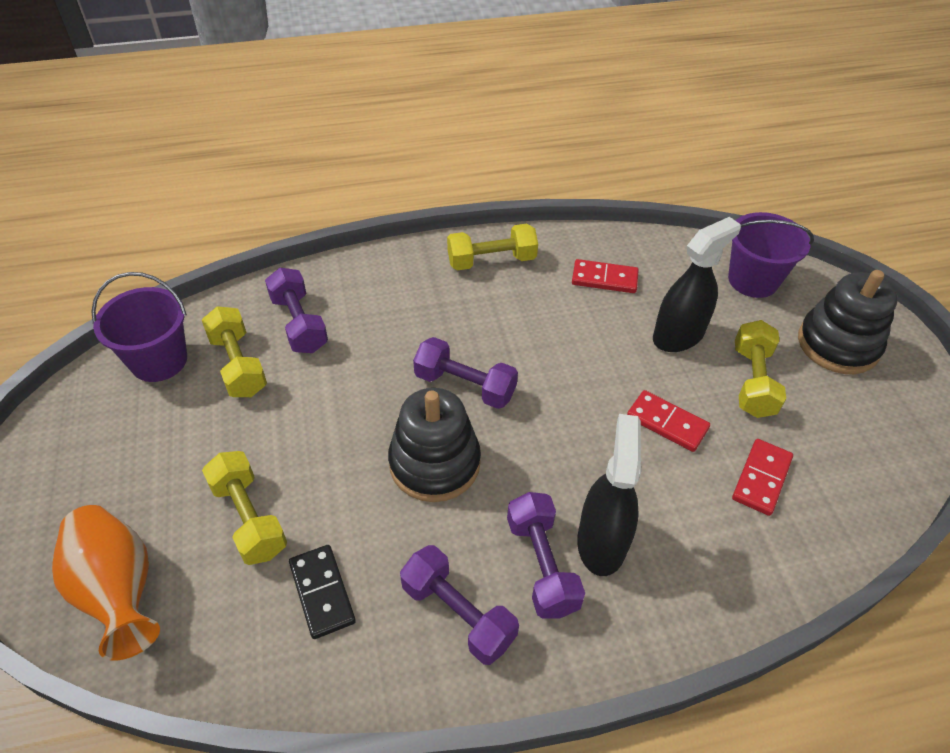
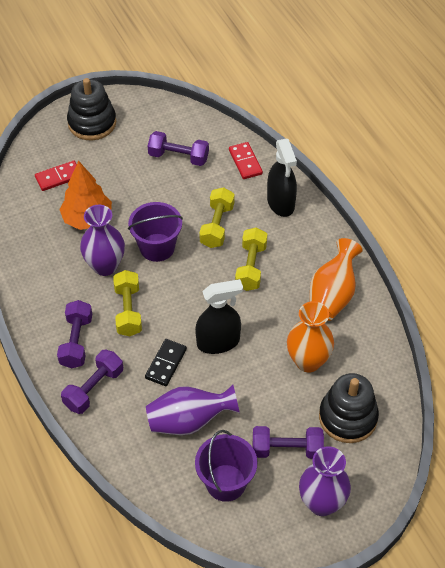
orange tree: 0 -> 1
orange vase: 1 -> 2
purple vase: 0 -> 3
red domino: 3 -> 2
yellow dumbbell: 4 -> 3

